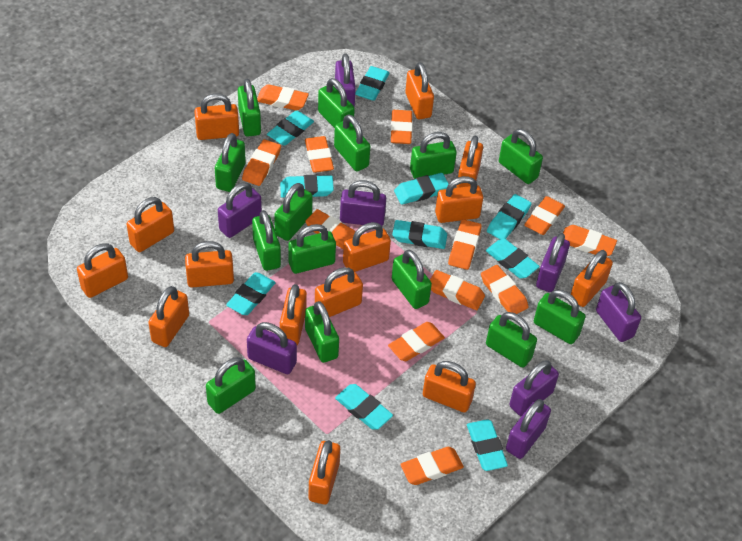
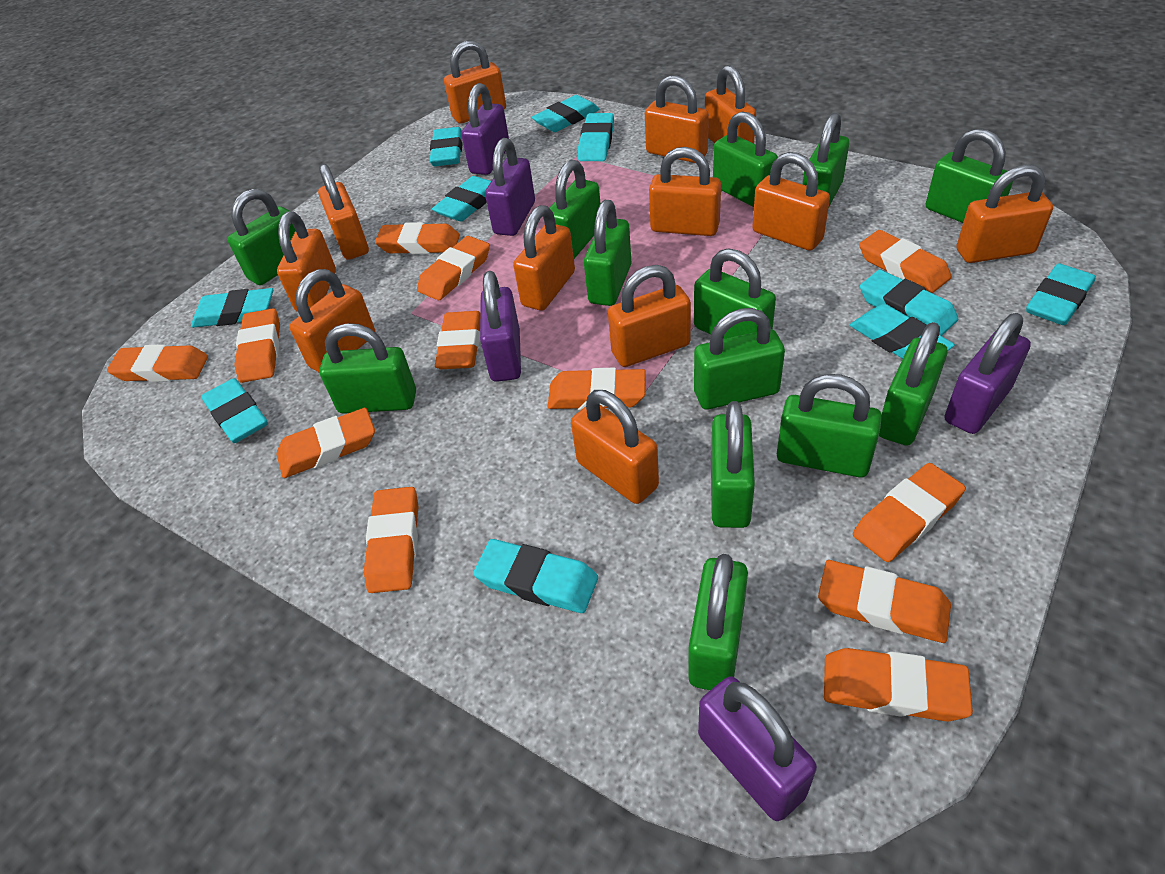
green padlock: 14 -> 13
orange padlock: 14 -> 12
purple padlock: 8 -> 5

